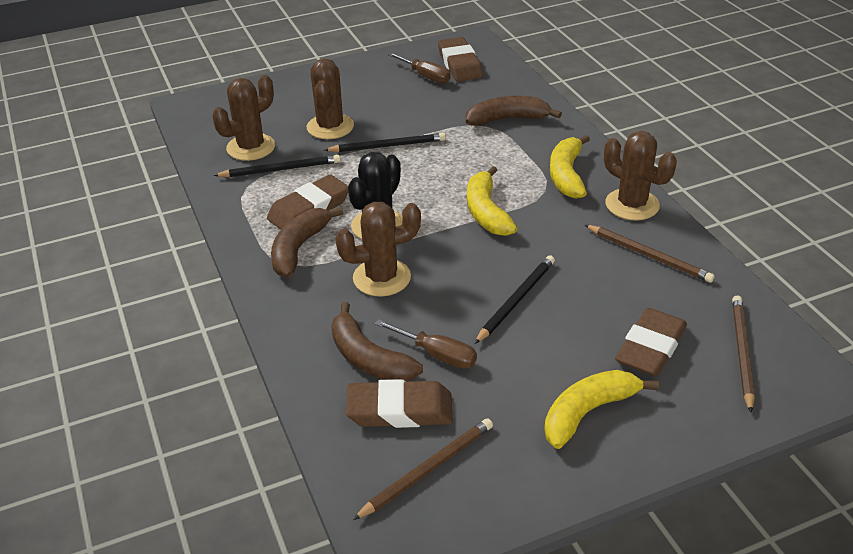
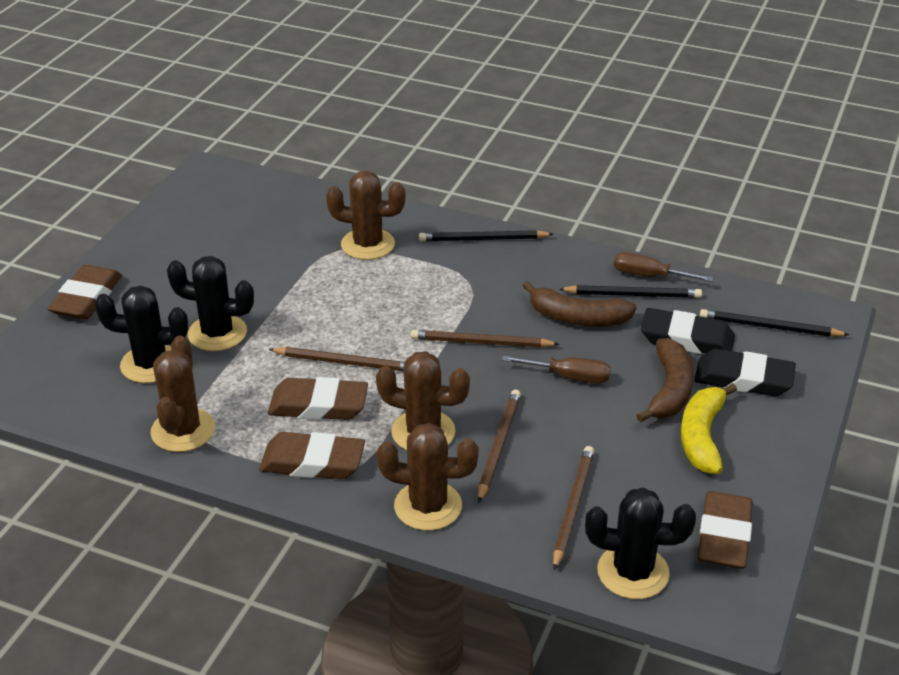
black cactus: 1 -> 3
black eraser: 0 -> 2
brown banana: 3 -> 2
brown pencil: 3 -> 4
yellow banana: 3 -> 1

